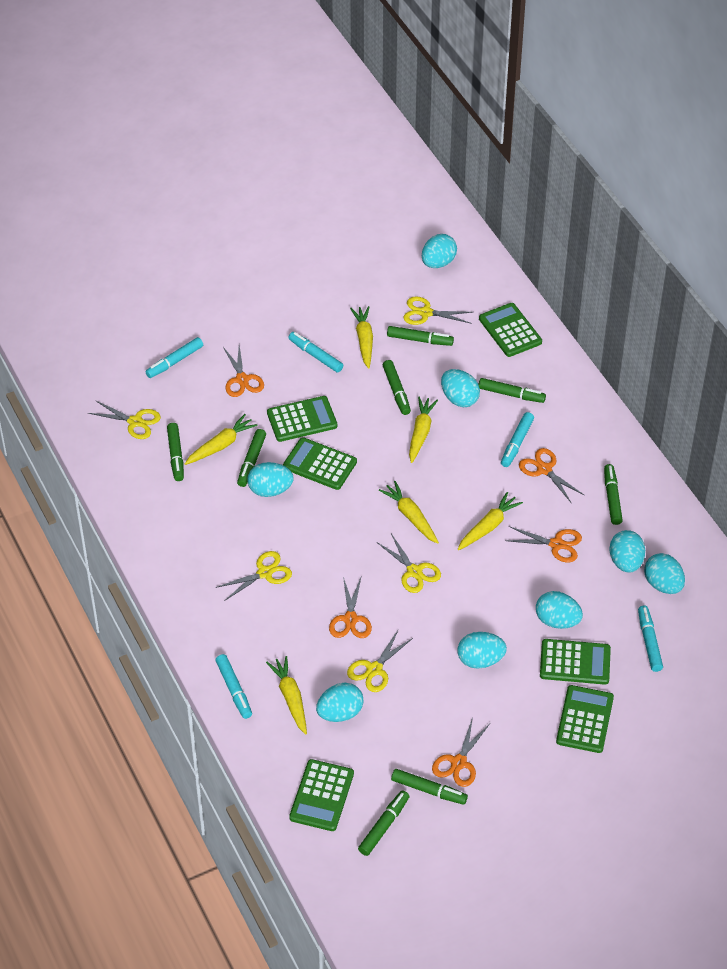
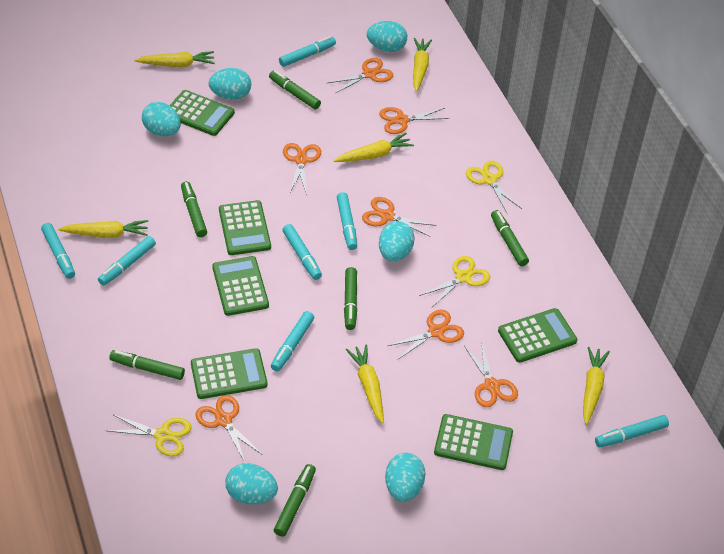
green marker: 8 -> 6
orange scissors: 5 -> 7
turquoise egg: 8 -> 6
turquoise marker: 5 -> 7
yellow scissors: 5 -> 3

